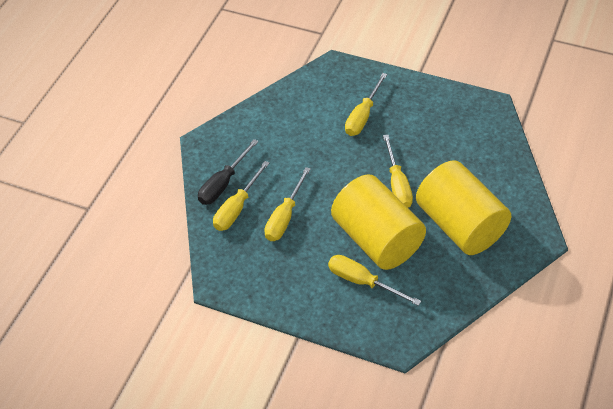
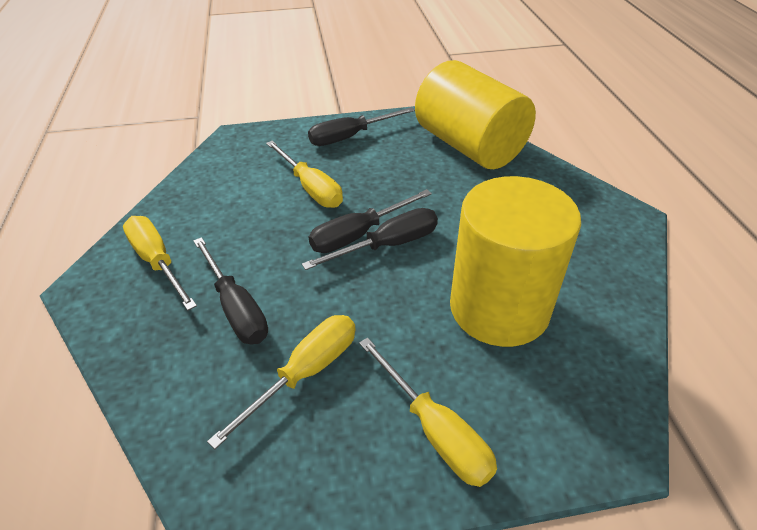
black screwdriver: 1 -> 4
yellow screwdriver: 5 -> 4

